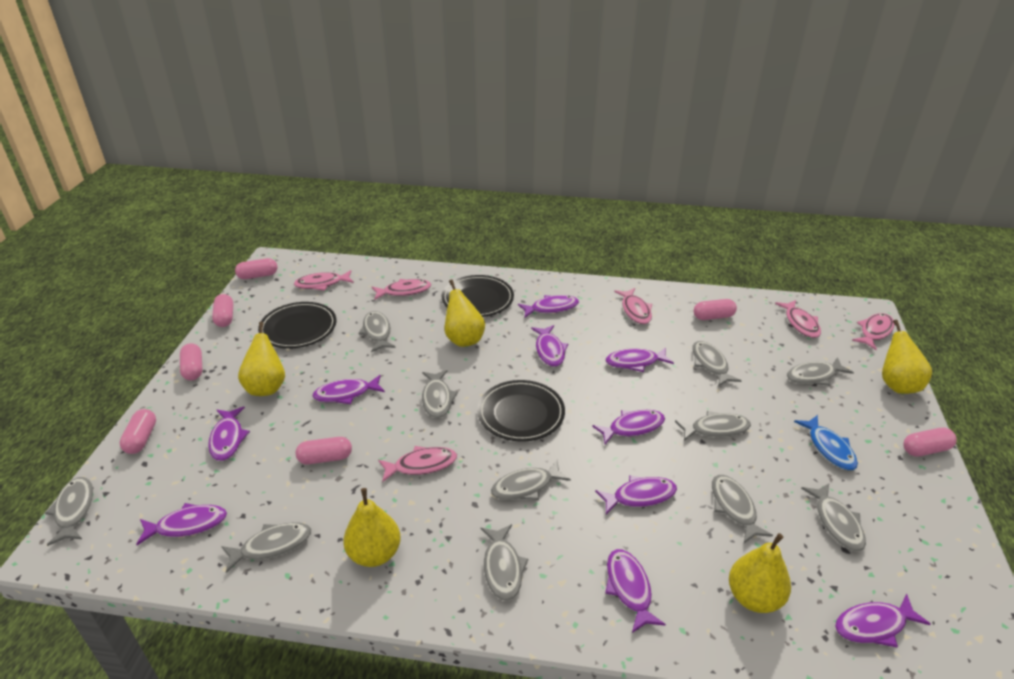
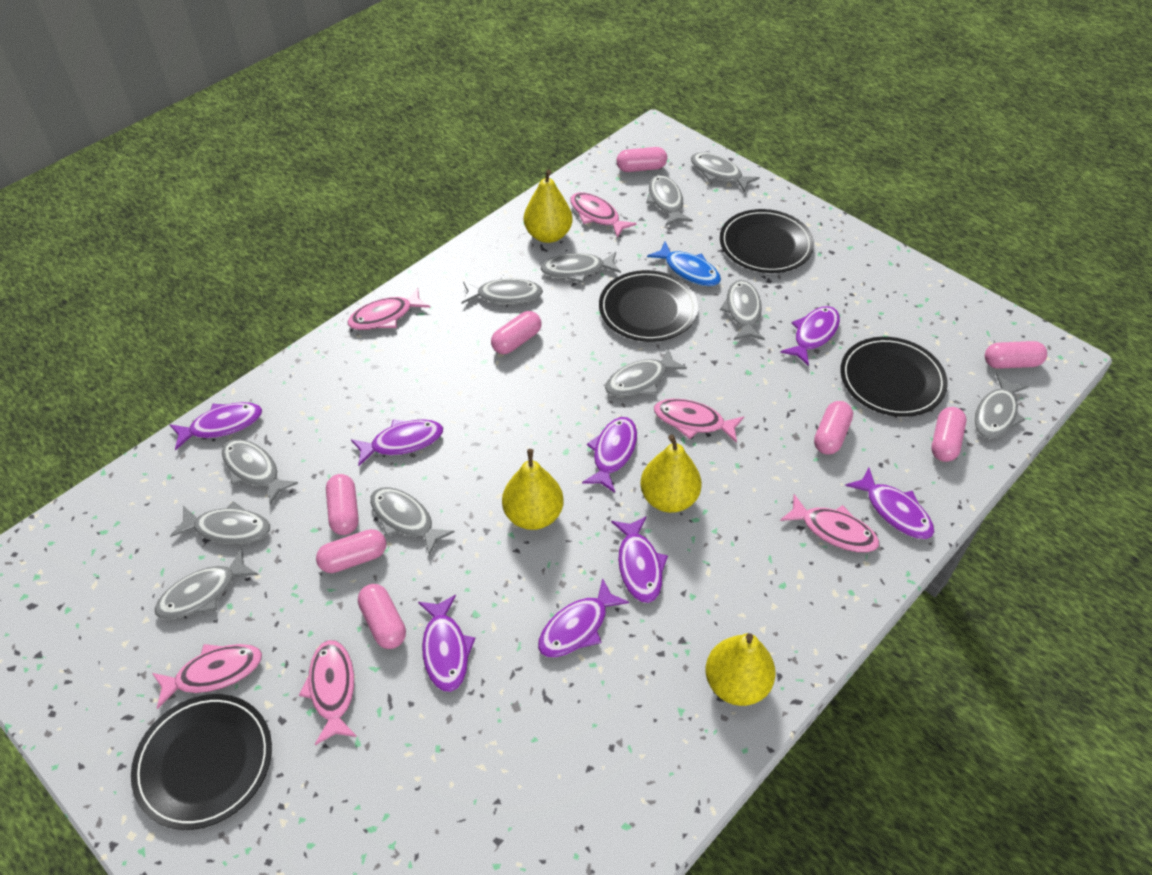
black plate: 3 -> 4
pink capsule: 7 -> 8
purple fish: 10 -> 8
yellow pear: 5 -> 4

